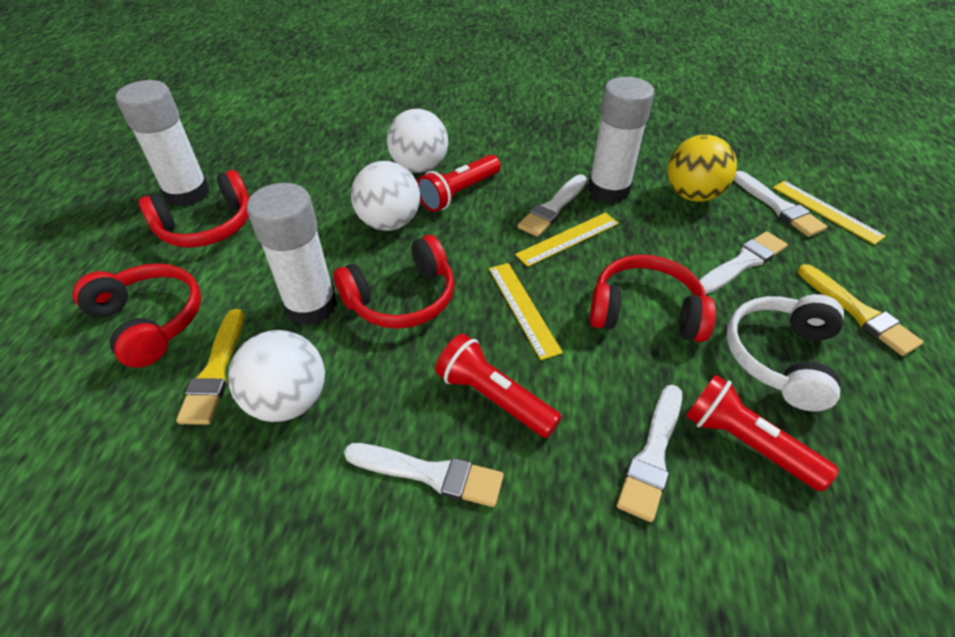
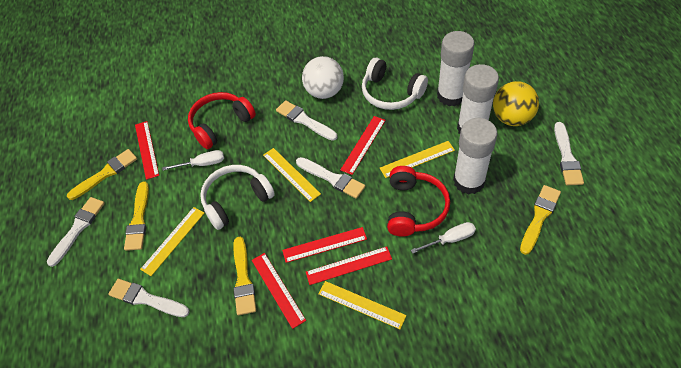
red flashlight: 3 -> 0
red headphones: 4 -> 2
red ruler: 0 -> 5
white ball: 3 -> 1
white headphones: 1 -> 2
white screwdriver: 0 -> 2
yellow brush: 2 -> 4
yellow ruler: 3 -> 4

